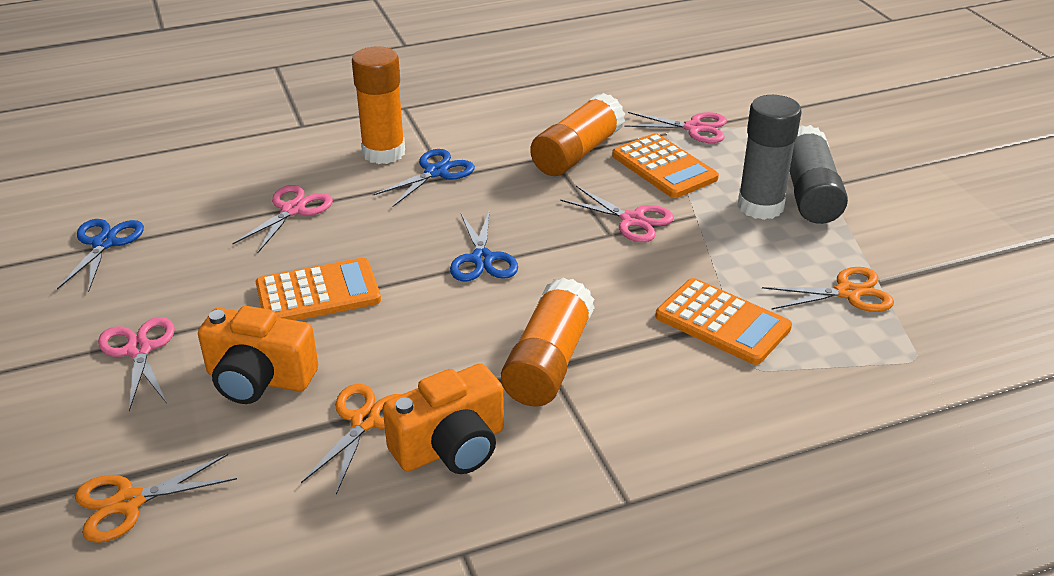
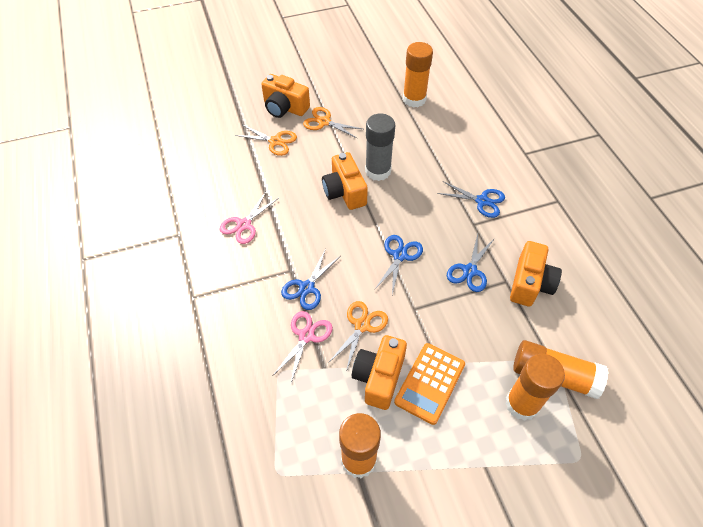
blue scissors: 3 -> 4
grey glue stick: 2 -> 1
orange calculator: 3 -> 1
orange camera: 2 -> 4
orange glue stick: 3 -> 4
pink scissors: 4 -> 2

